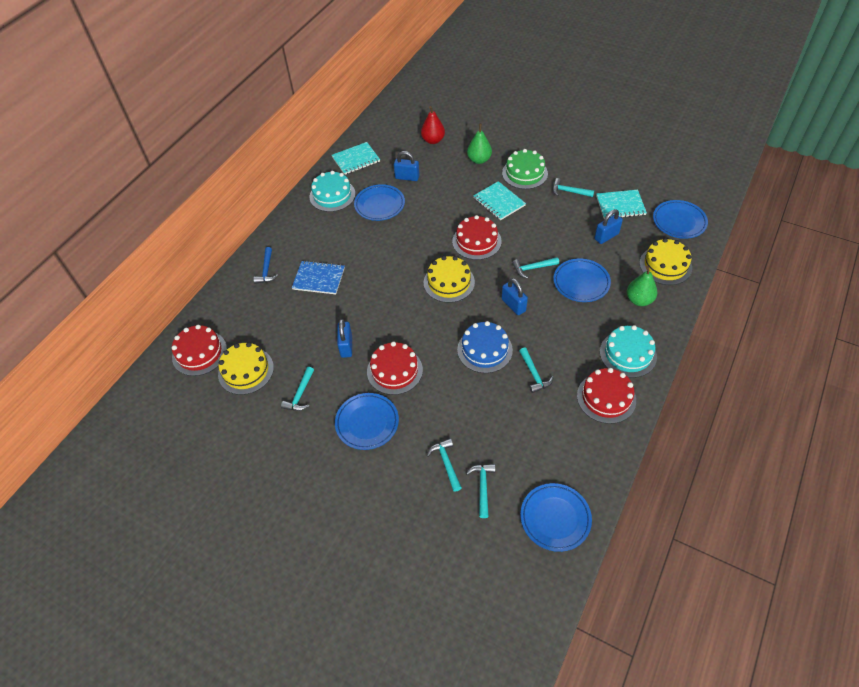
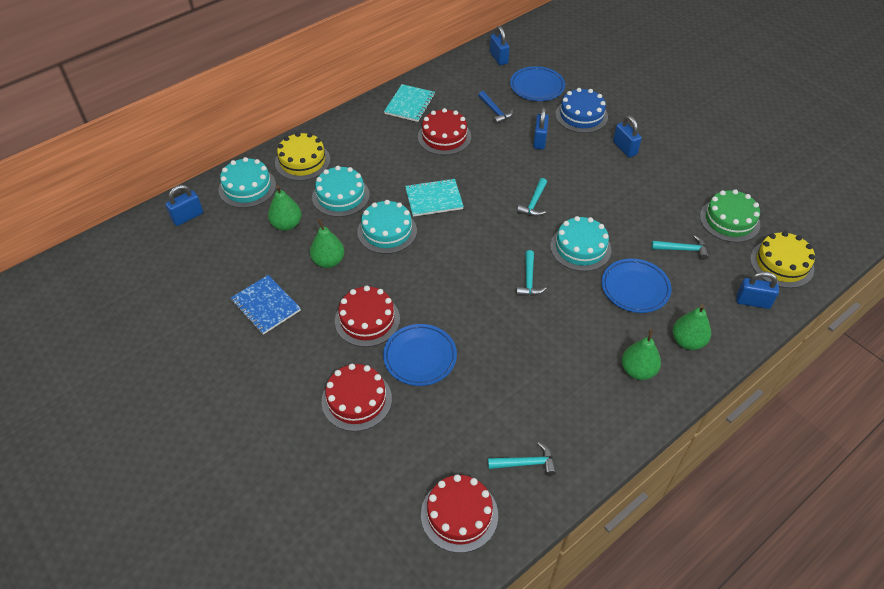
blue padlock: 4 -> 5
blue plate: 5 -> 3
green pear: 2 -> 4
red pear: 1 -> 0
turquoise cake: 2 -> 4
turquoise hammer: 6 -> 4
turquoise notebook: 3 -> 2
yellow cake: 3 -> 2

